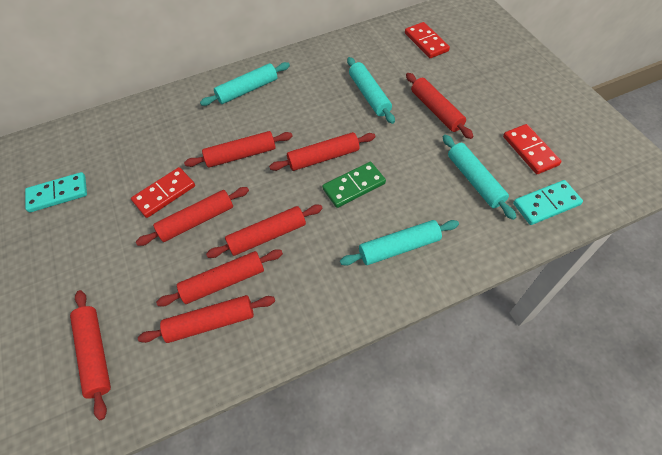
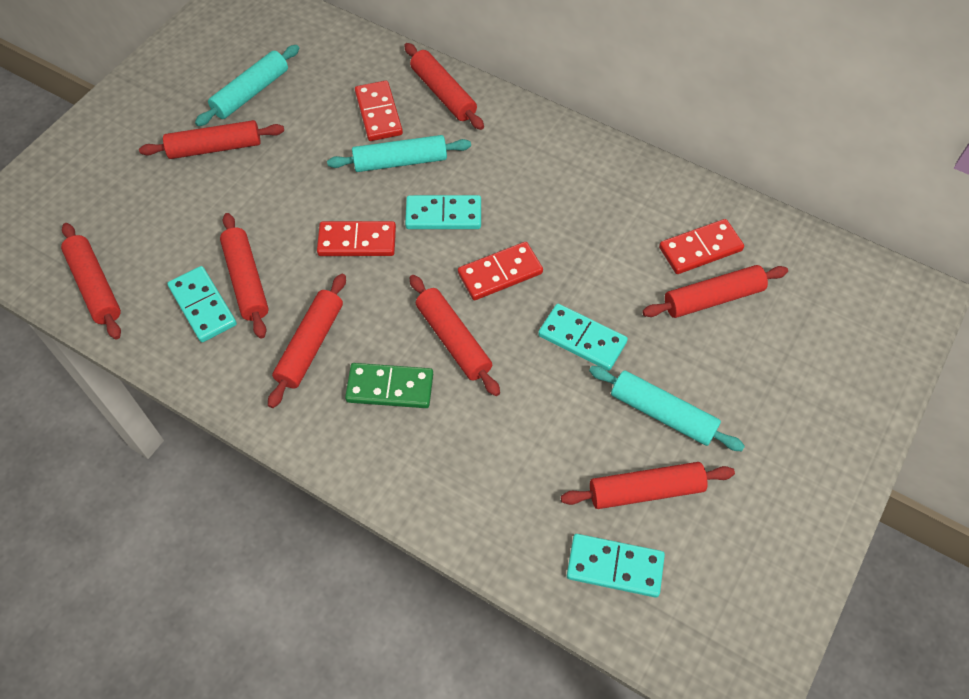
red domino: 3 -> 4
turquoise domino: 2 -> 4
turquoise rolling pin: 4 -> 3

